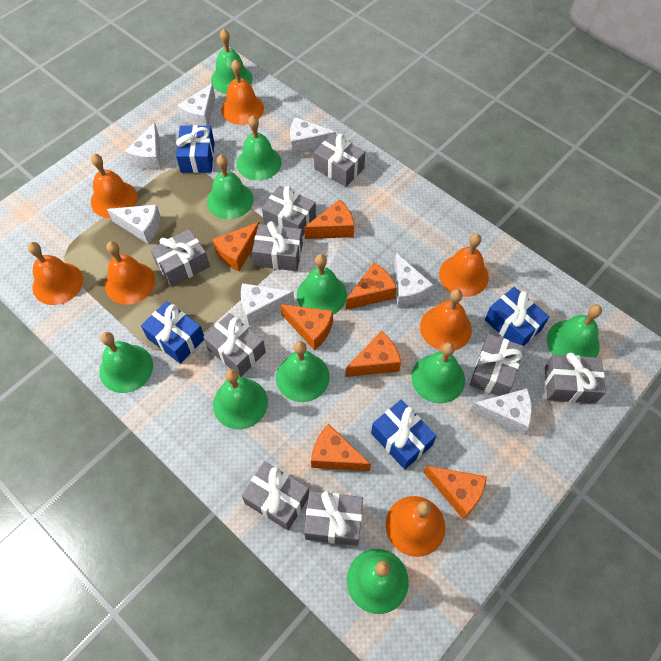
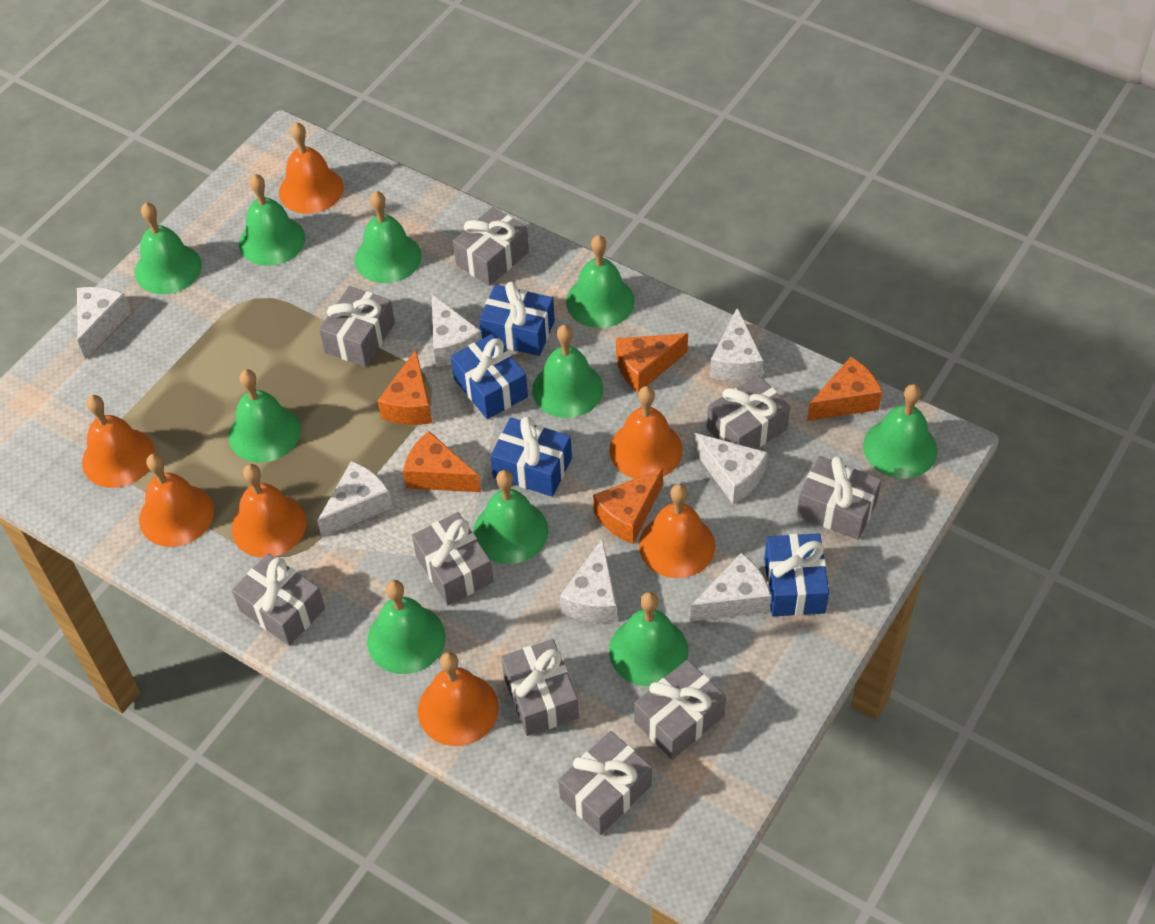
orange cheese: 7 -> 5

